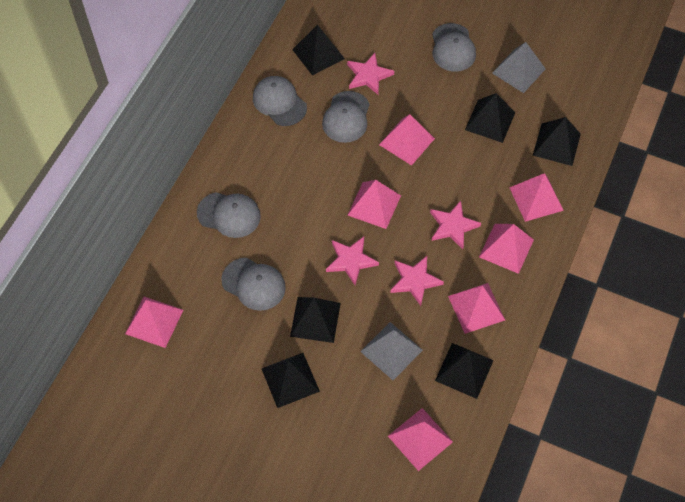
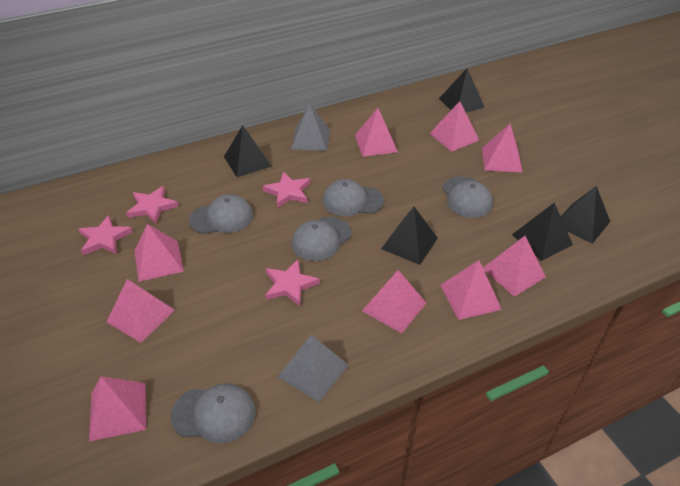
black pyramid: 6 -> 5
pink pyramid: 7 -> 9

